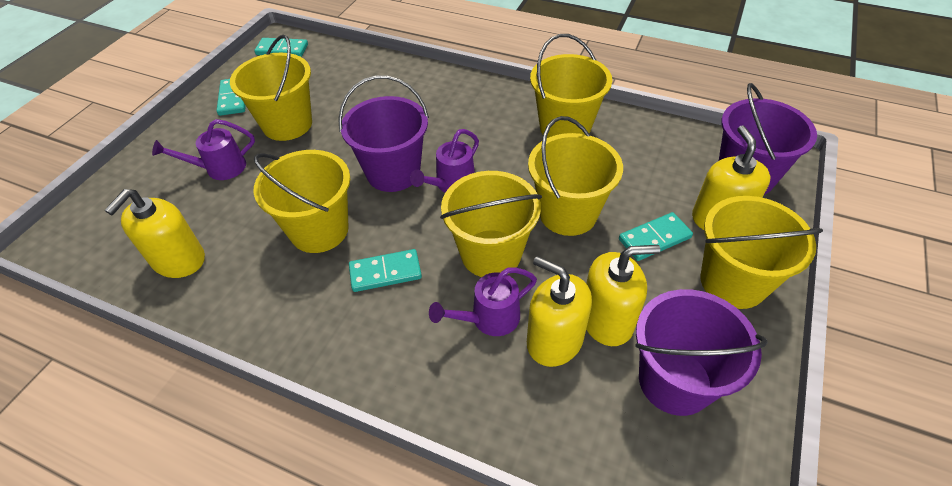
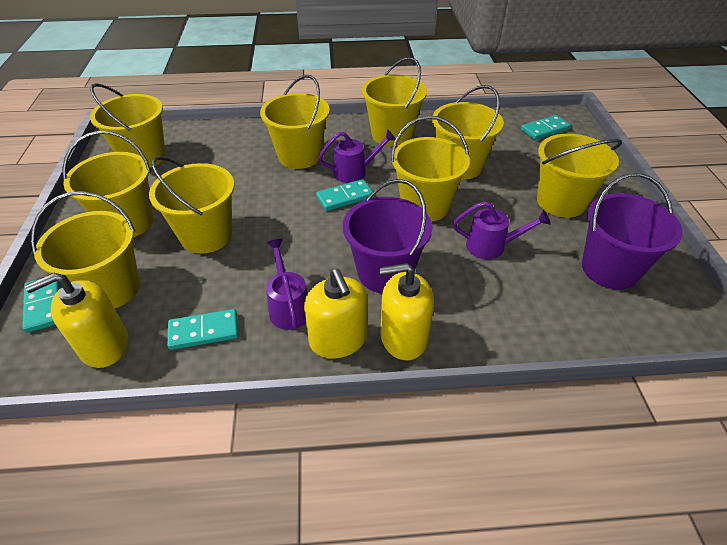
purple bucket: 3 -> 2
yellow bucket: 6 -> 9
yellow soap dispenser: 4 -> 3

